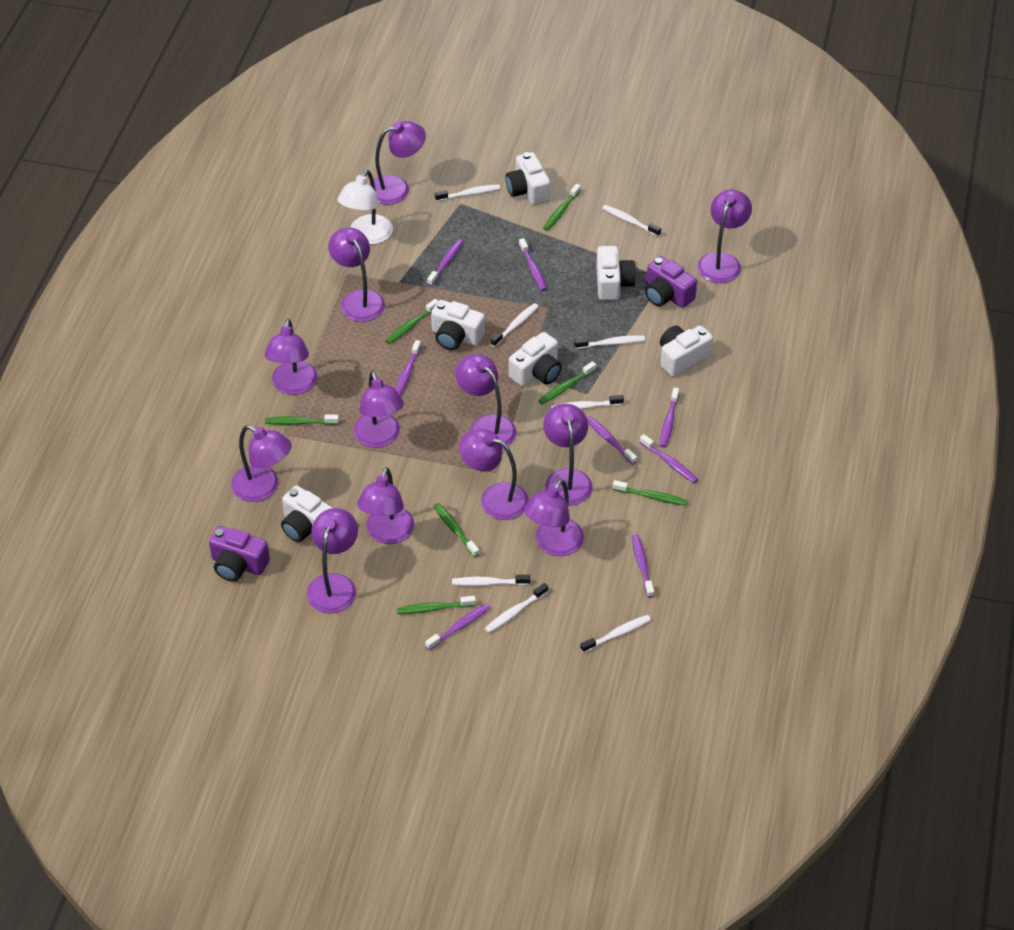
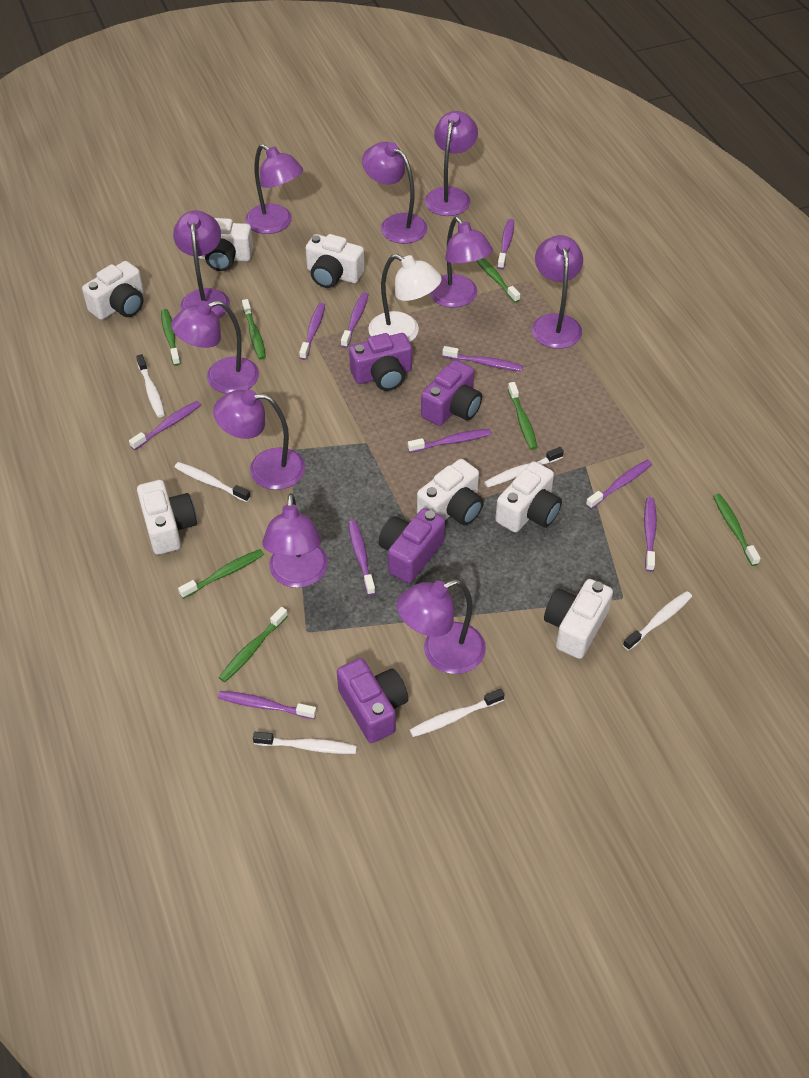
purple camera: 2 -> 4
purple lamp: 12 -> 10
purple toothbrush: 8 -> 10
white camera: 6 -> 7
white toothbrush: 8 -> 6

